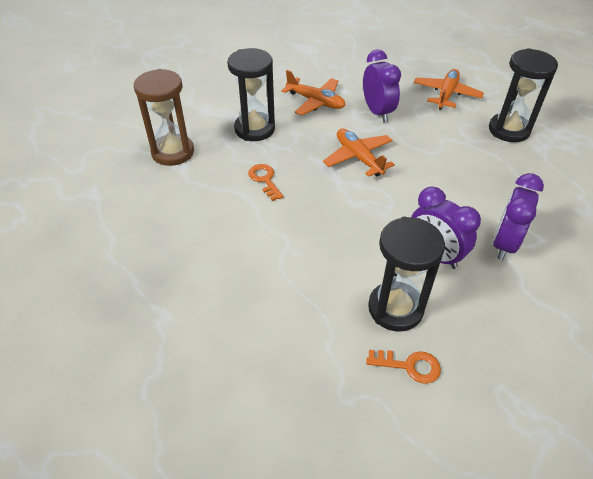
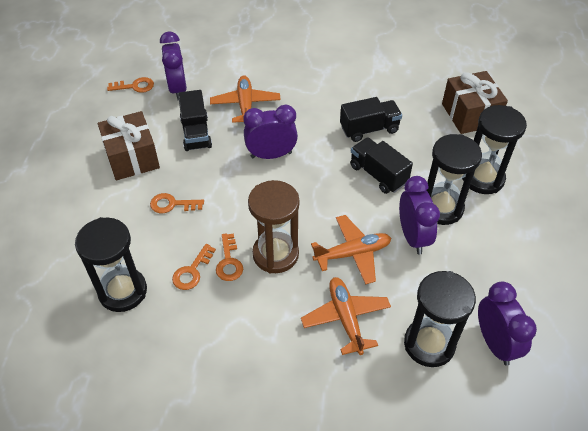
black hourglass: 3 -> 4
black truck: 0 -> 3
brown gift: 0 -> 2
orange key: 2 -> 4
purple clock: 3 -> 4

